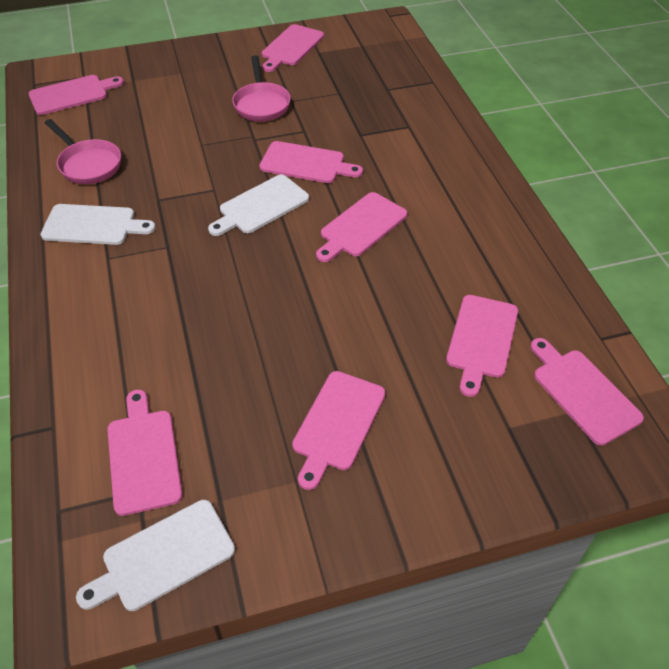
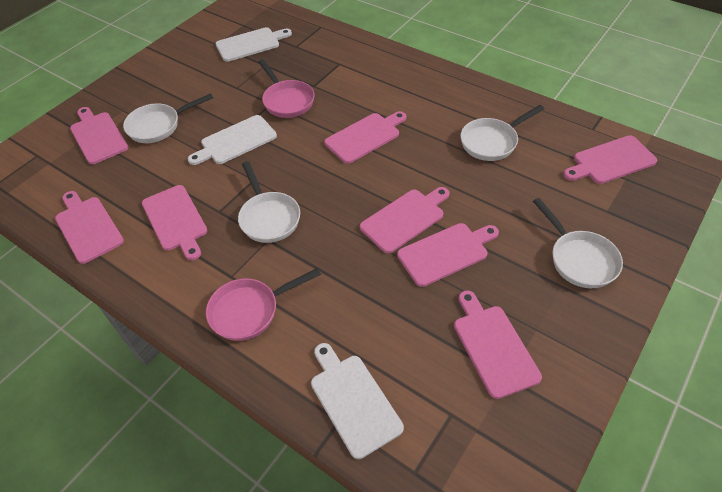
white pan: 0 -> 4

